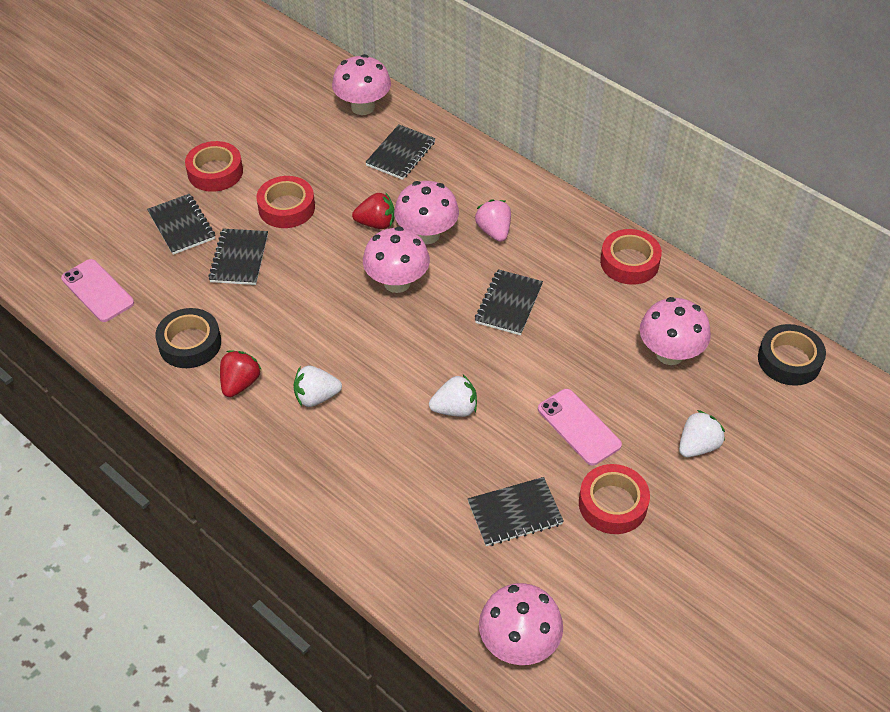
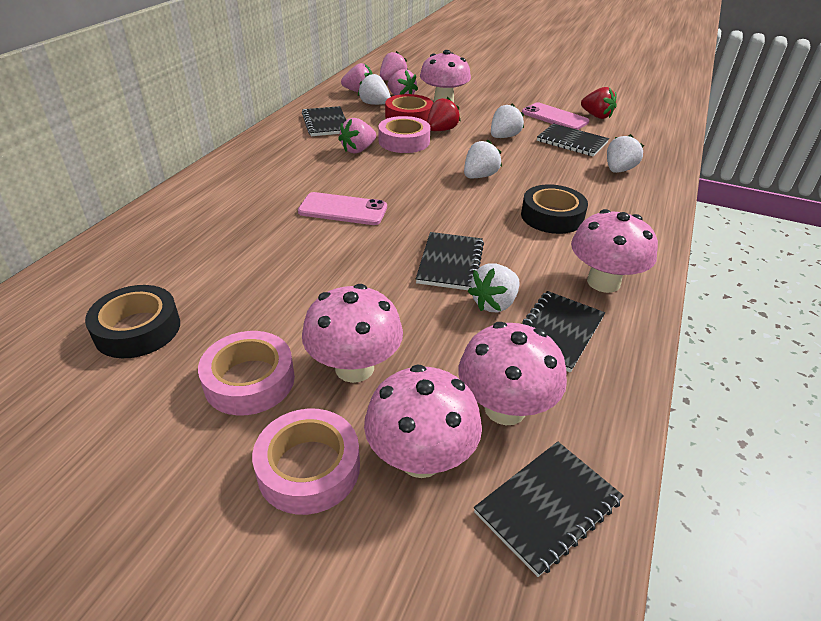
pink strawberry: 1 -> 4
pink tape: 0 -> 3
red tape: 4 -> 1
white strawberry: 3 -> 5

